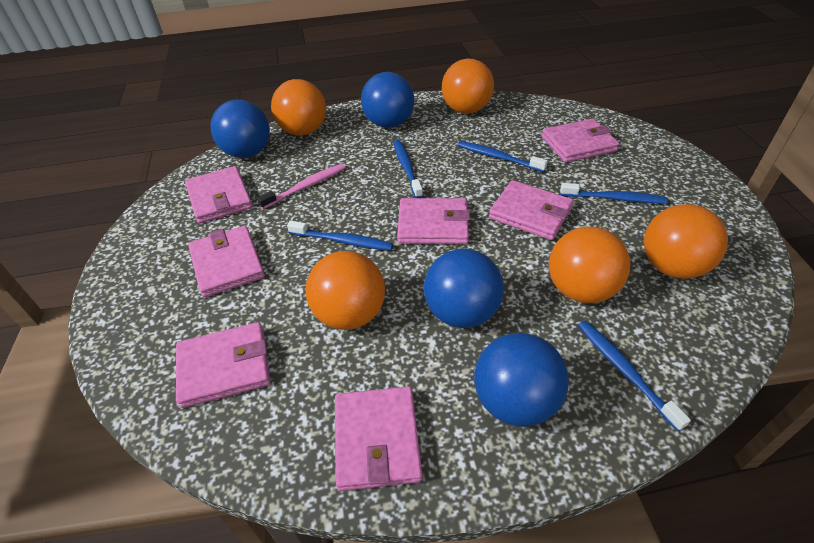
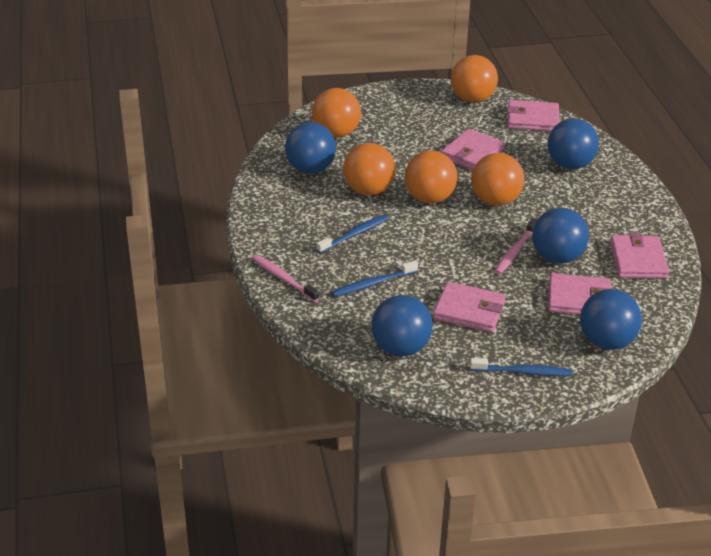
blue ball: 4 -> 5
blue toothbrush: 5 -> 3
pink toothbrush: 1 -> 2
pink wallet: 7 -> 5

